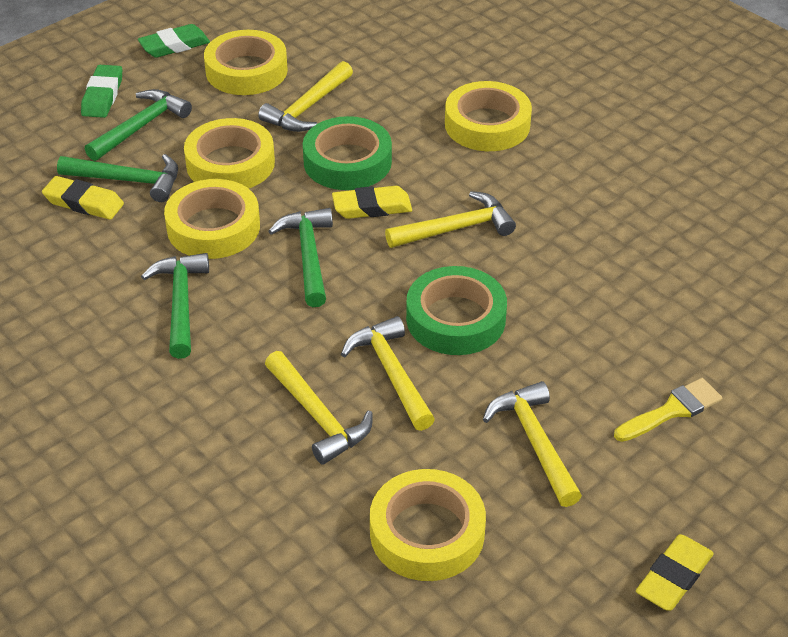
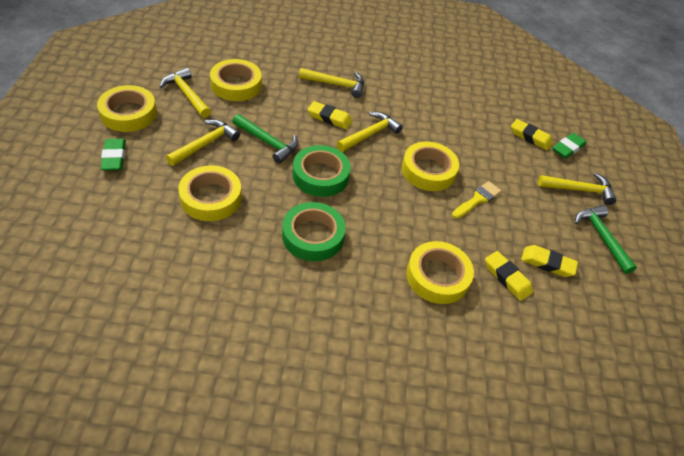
green hammer: 4 -> 2
yellow eraser: 3 -> 4

